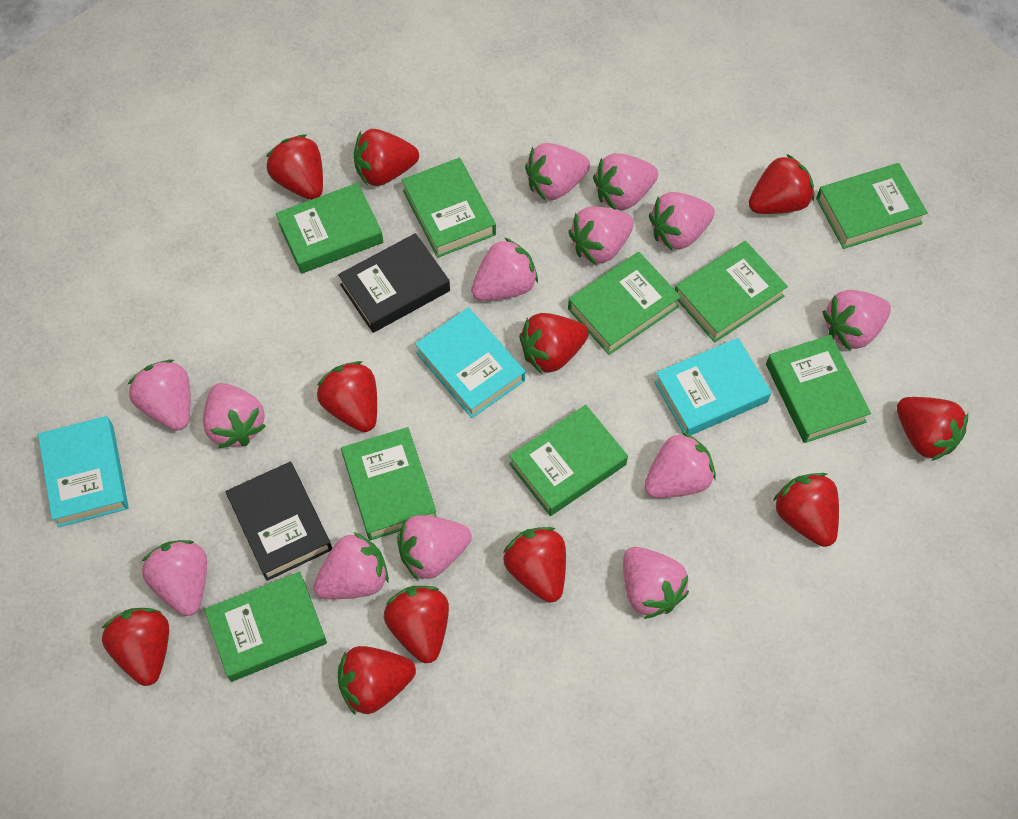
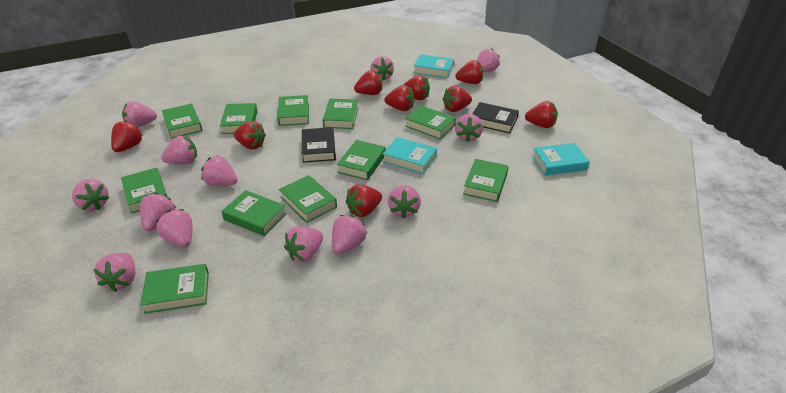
green book: 9 -> 11
red strawberry: 11 -> 9

